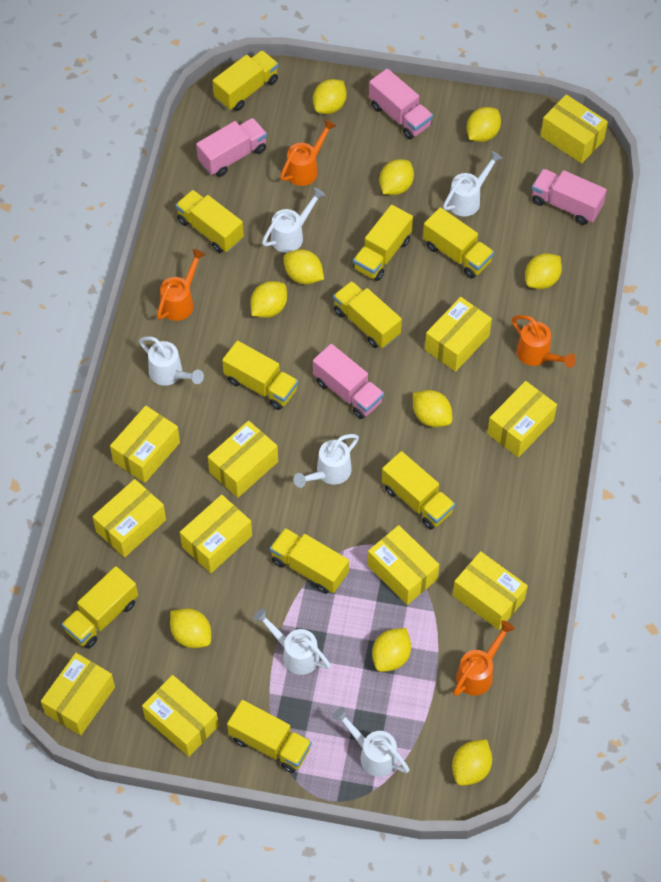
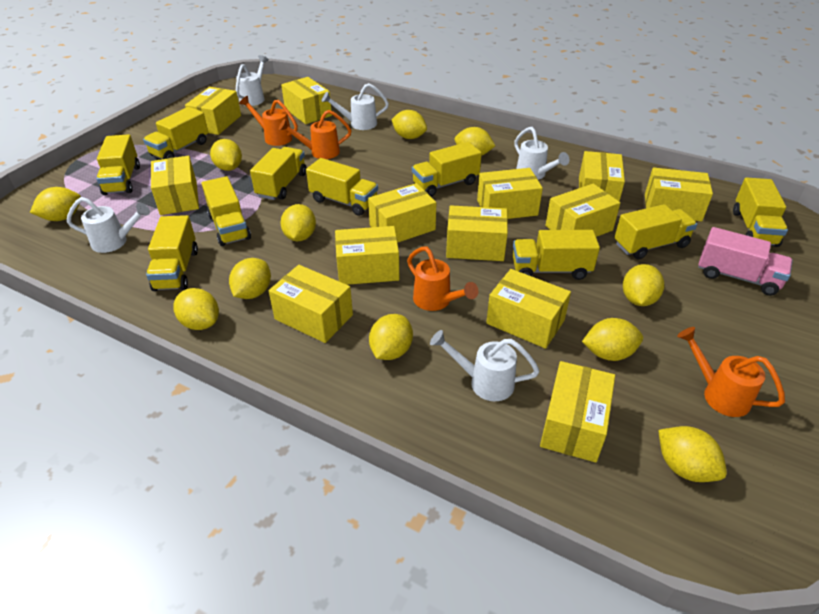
pink truck: 4 -> 1
white watering can: 6 -> 5
yellow box: 11 -> 13
yellow lemon: 10 -> 11

